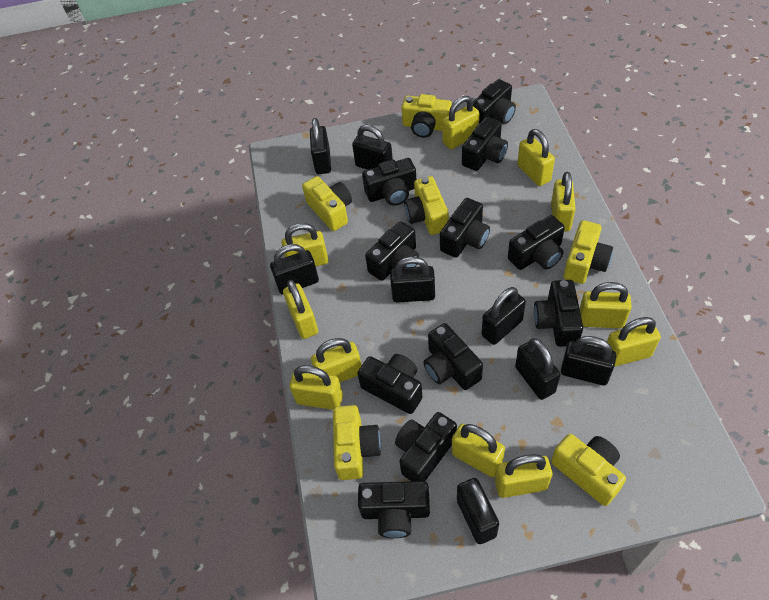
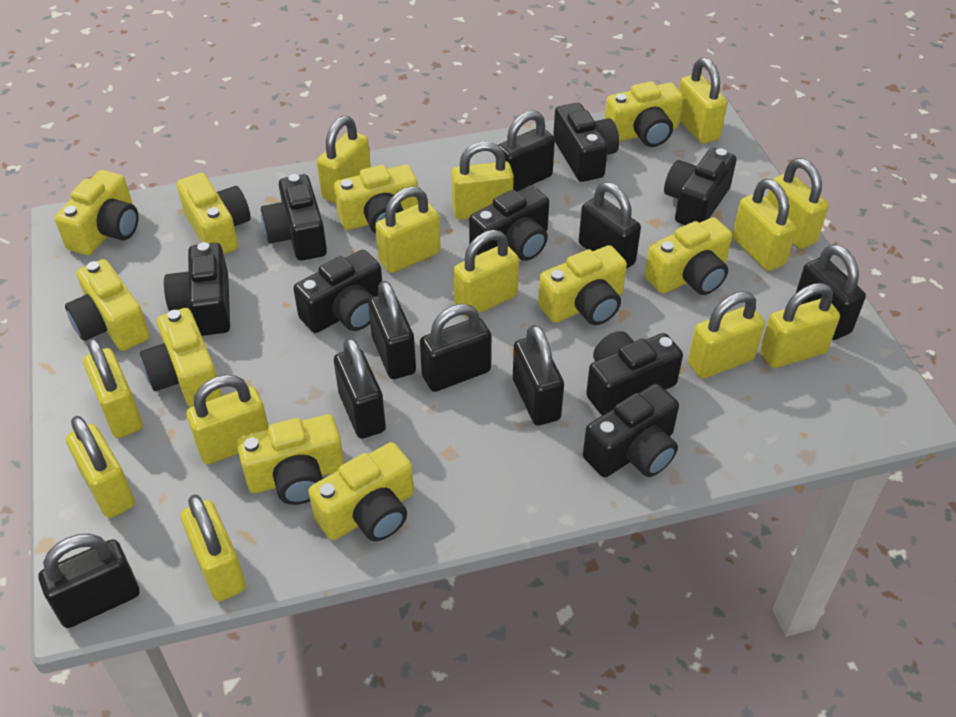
black camera: 11 -> 8
yellow camera: 6 -> 10
yellow padlock: 11 -> 13

